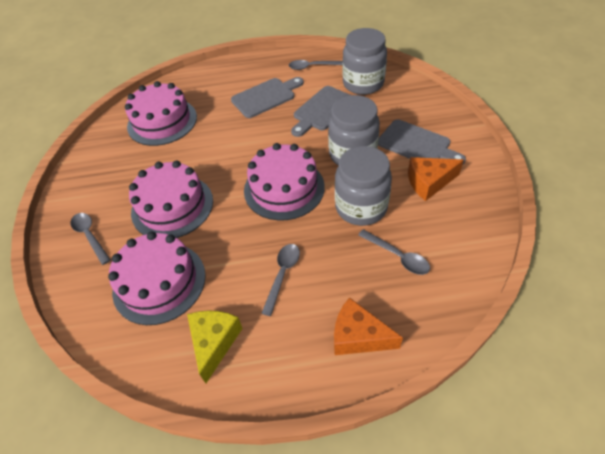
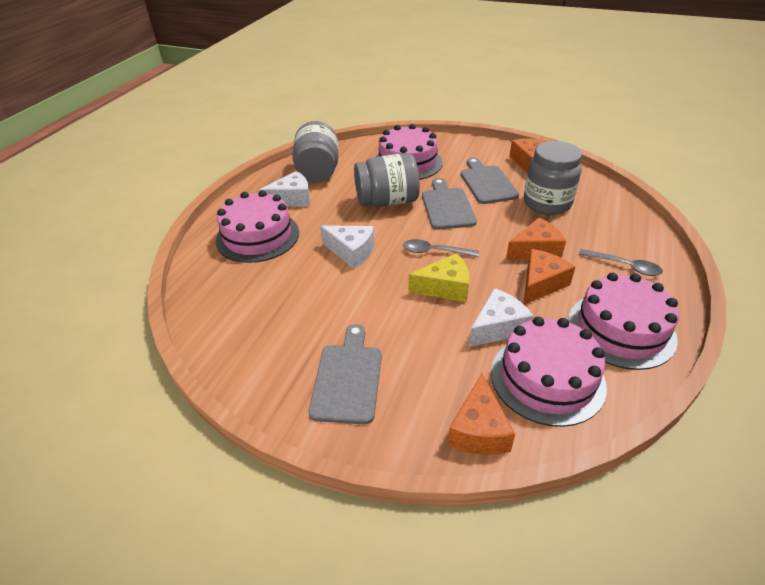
grey spoon: 4 -> 2
orange cheese: 2 -> 4
white cheese: 0 -> 3

